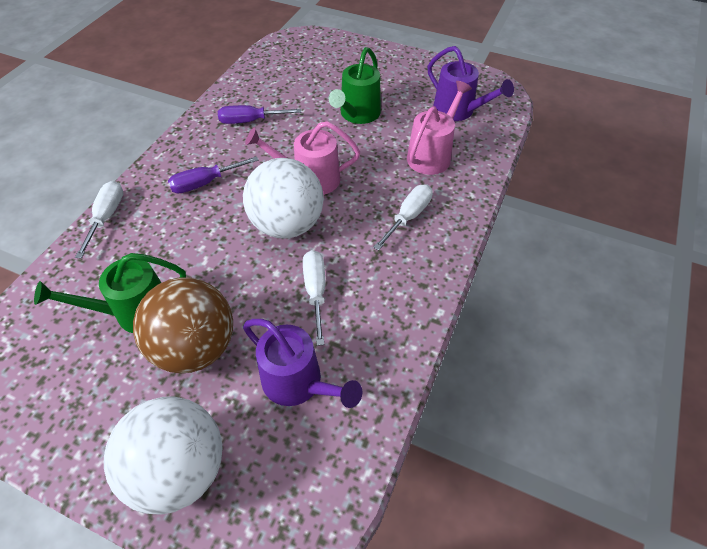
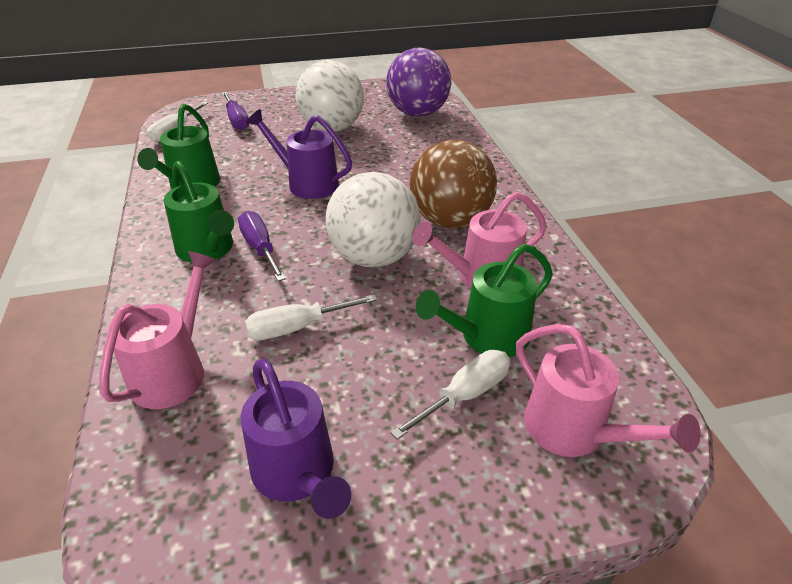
green watering can: 2 -> 3
pink watering can: 2 -> 3
purple ball: 0 -> 1

